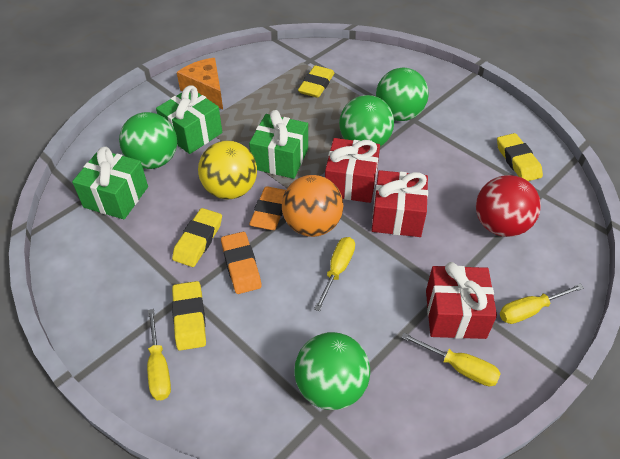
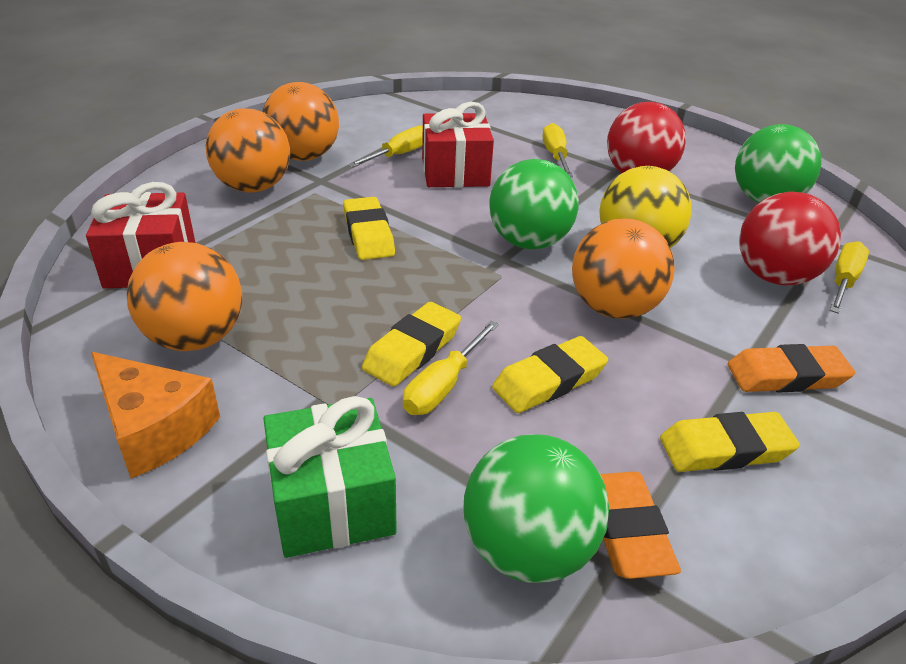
green ball: 4 -> 3
green gift: 3 -> 1
orange ball: 1 -> 4
red ball: 1 -> 2
red gift: 3 -> 2

